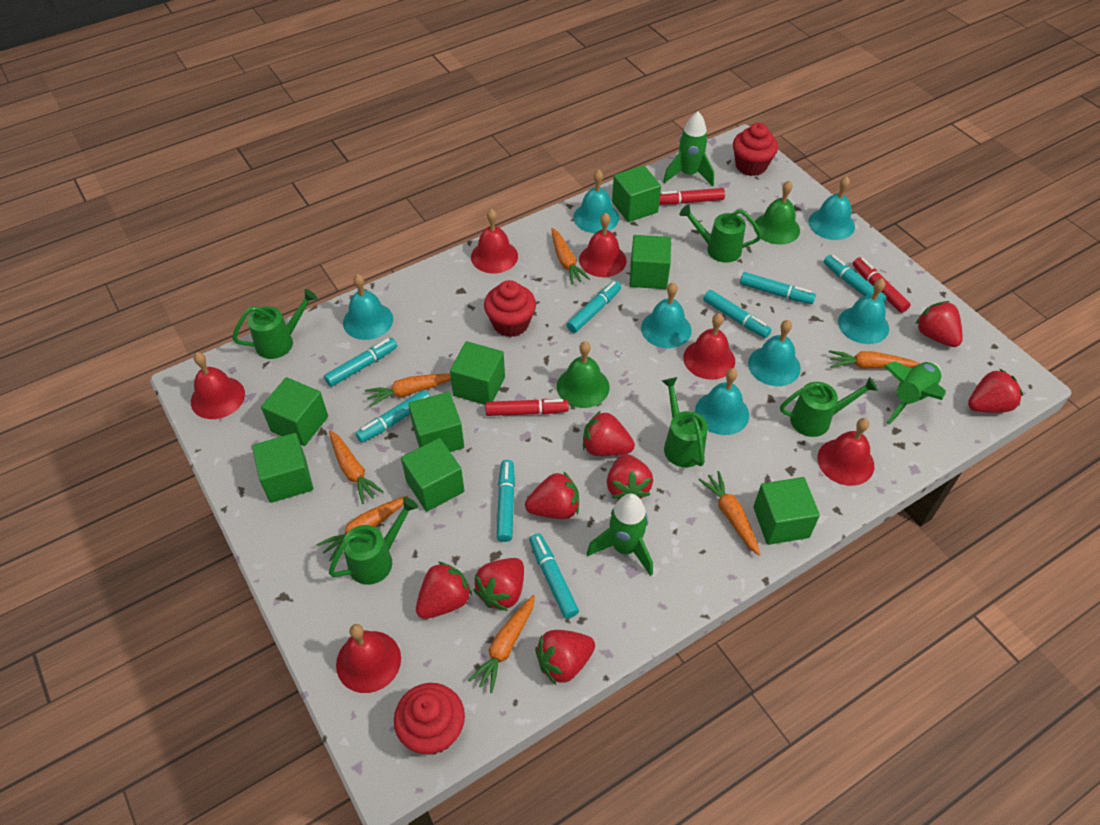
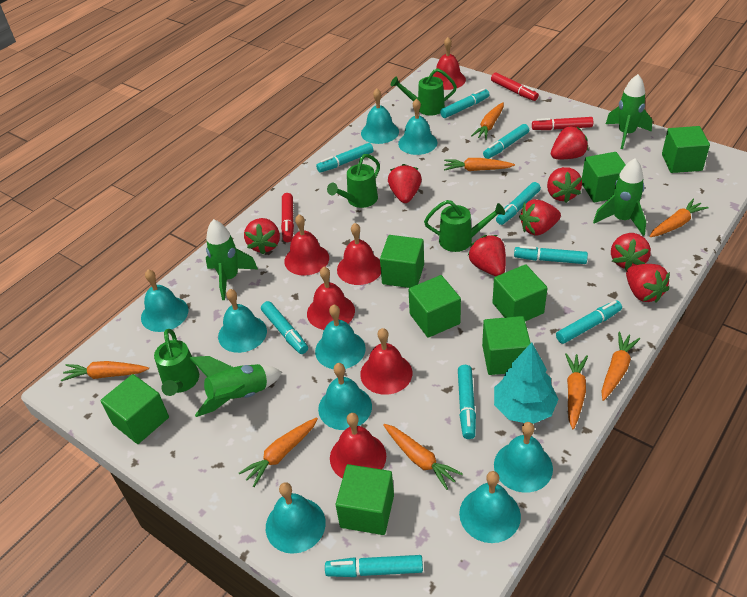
green bell: 2 -> 0
green rocket: 3 -> 4
green watering can: 5 -> 4
orange carrot: 7 -> 8
red cupcake: 3 -> 0
turquoise bell: 7 -> 9
turquoise marker: 8 -> 9
turquoise tree: 0 -> 1

